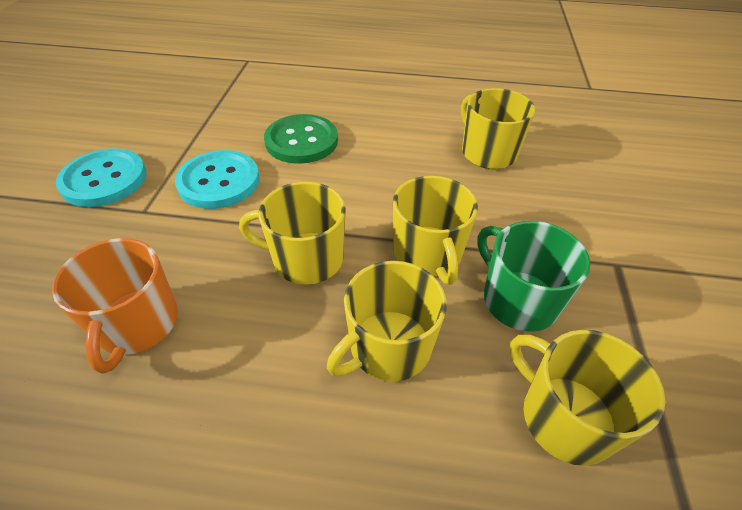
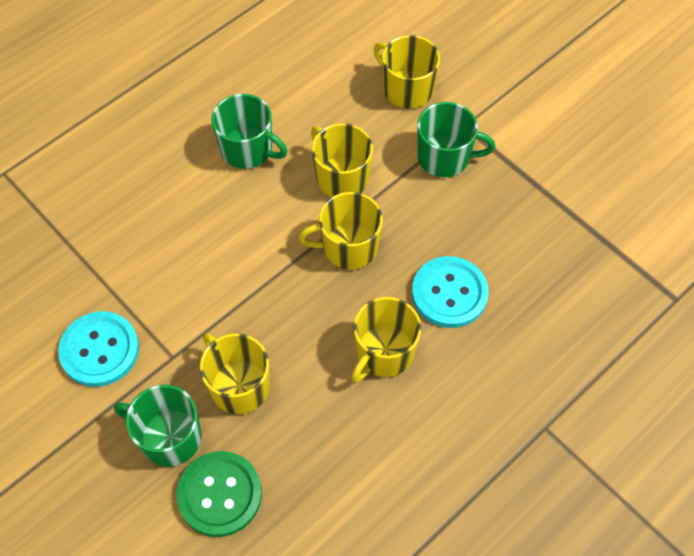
green mug: 1 -> 3
orange mug: 1 -> 0

